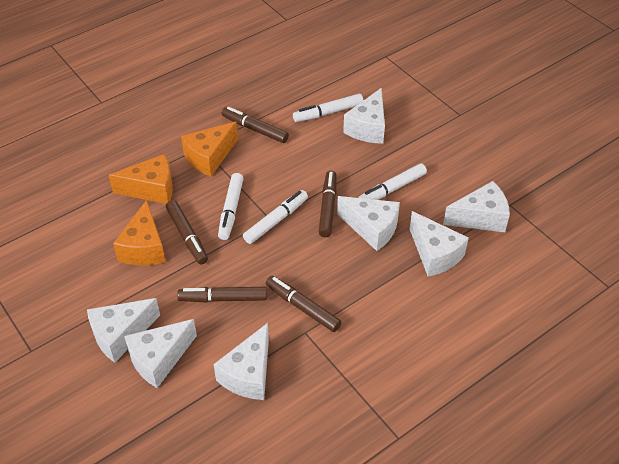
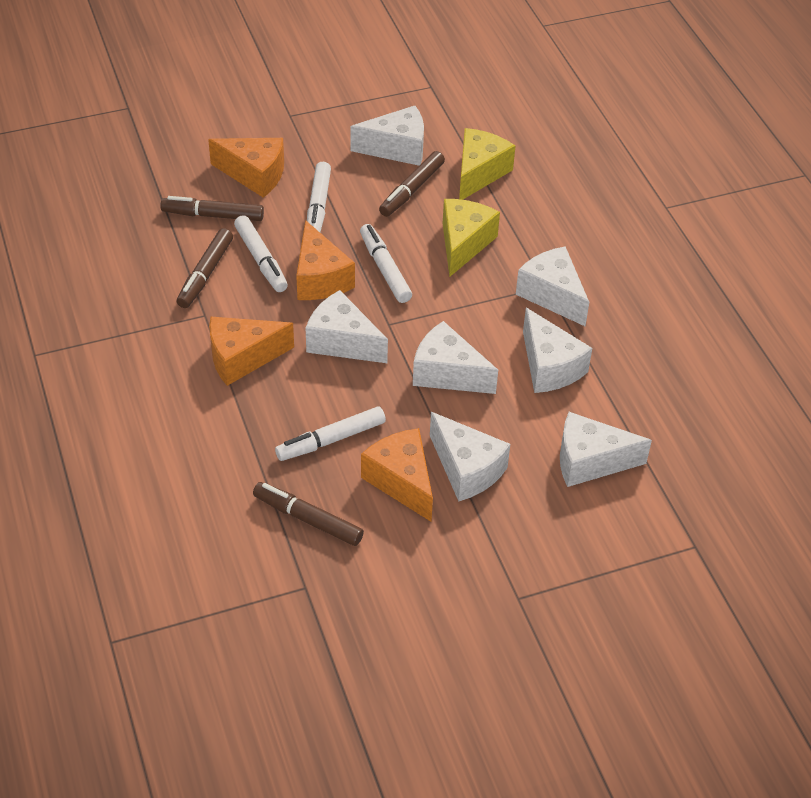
brown marker: 5 -> 4
orange cheese: 3 -> 4
yellow cheese: 0 -> 2

